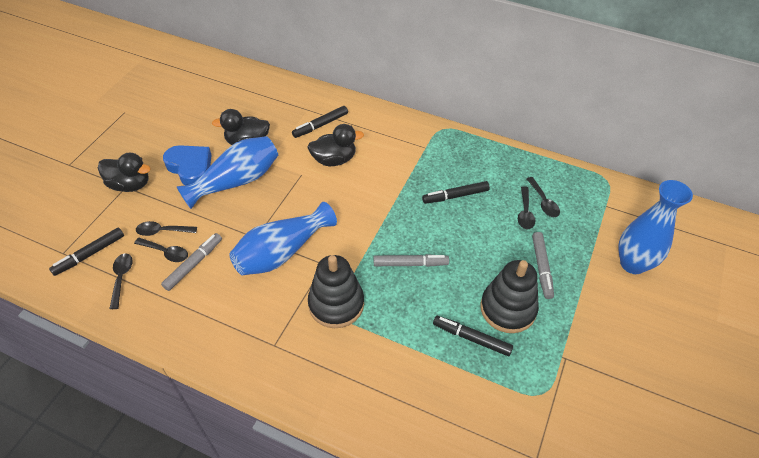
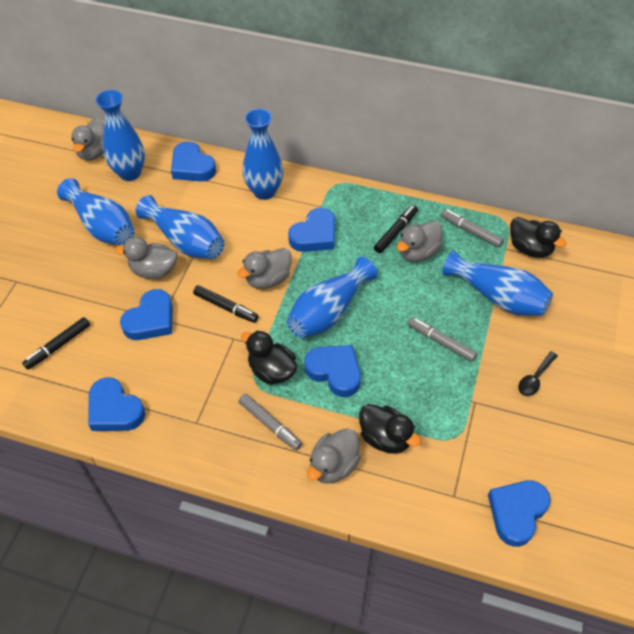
black marker: 4 -> 3
black spoon: 5 -> 1
black stacking toy: 2 -> 0
blue heart: 1 -> 6
blue vase: 3 -> 6
grey duck: 0 -> 5

